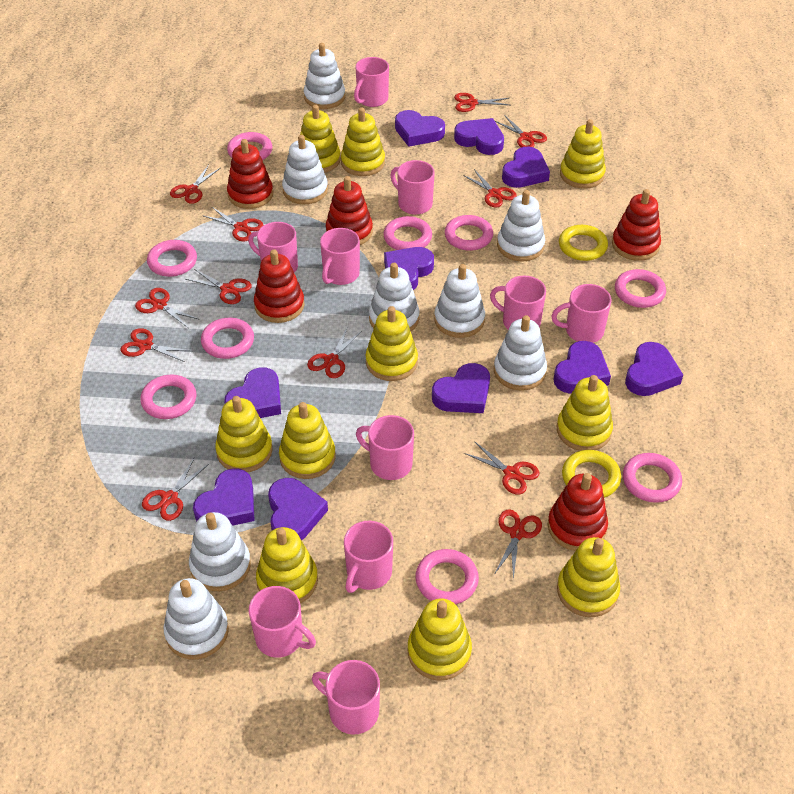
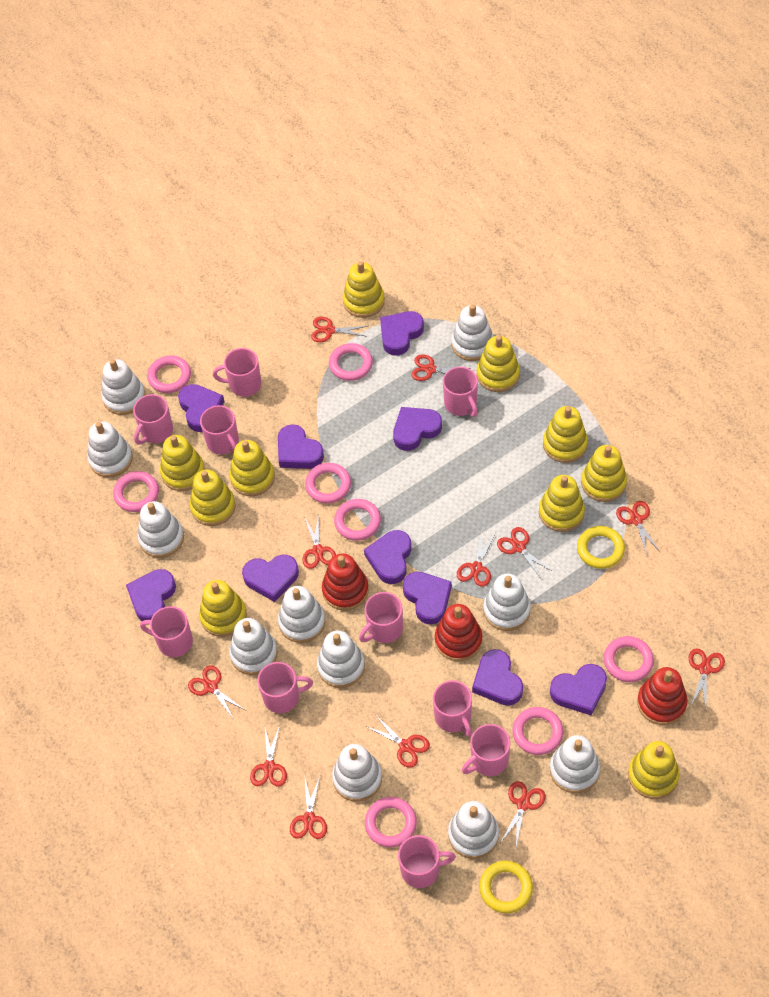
pink ring: 9 -> 8
red stacking toy: 5 -> 3
white stacking toy: 8 -> 11

